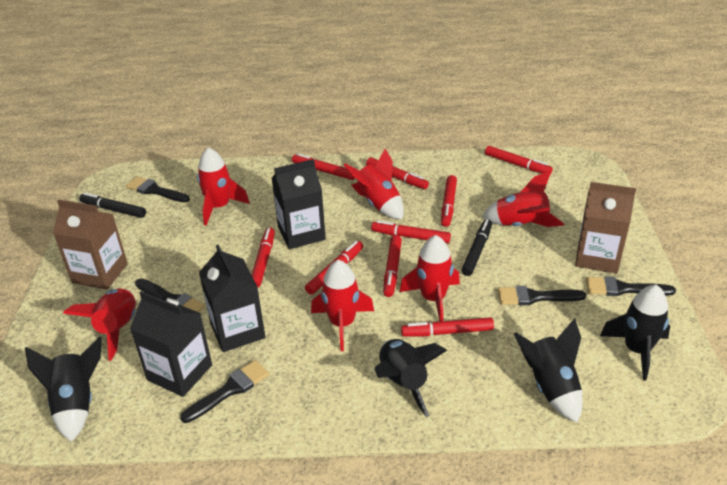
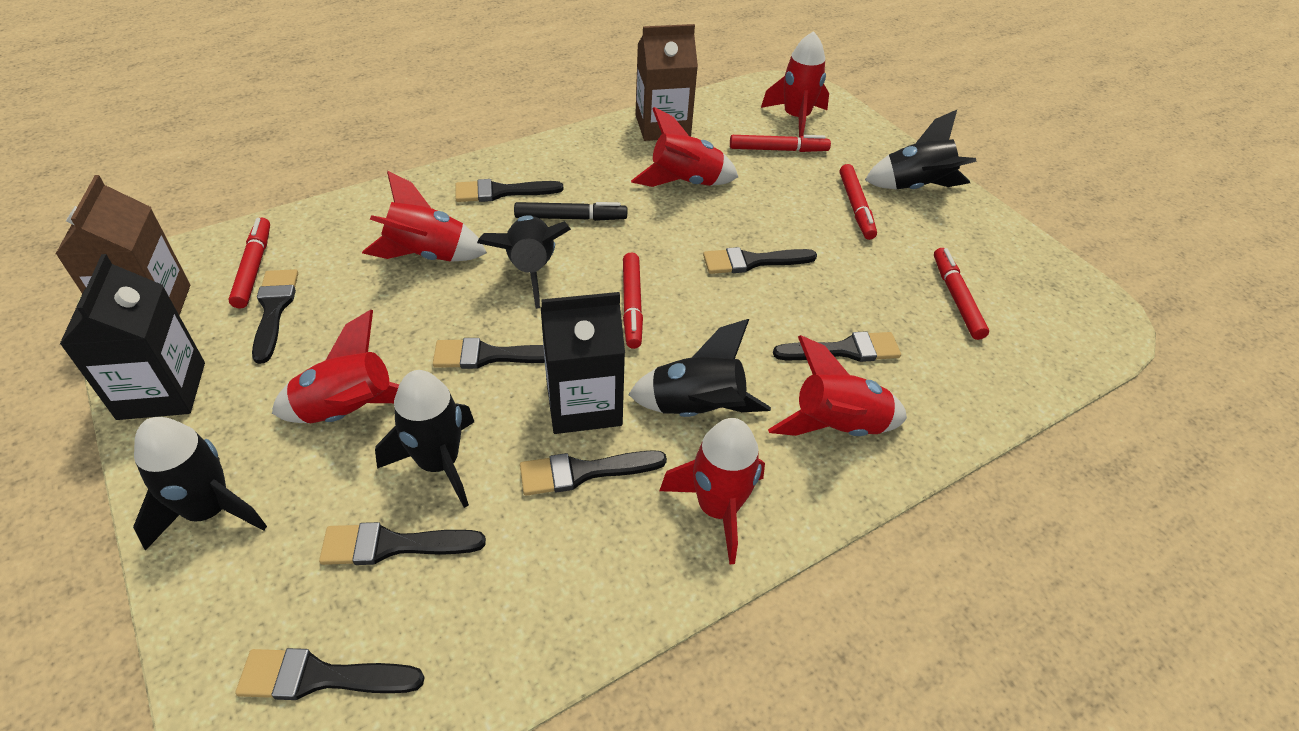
black brush: 5 -> 8
black carton: 3 -> 2
black marker: 2 -> 1
black rocket: 4 -> 5
red marker: 9 -> 5

